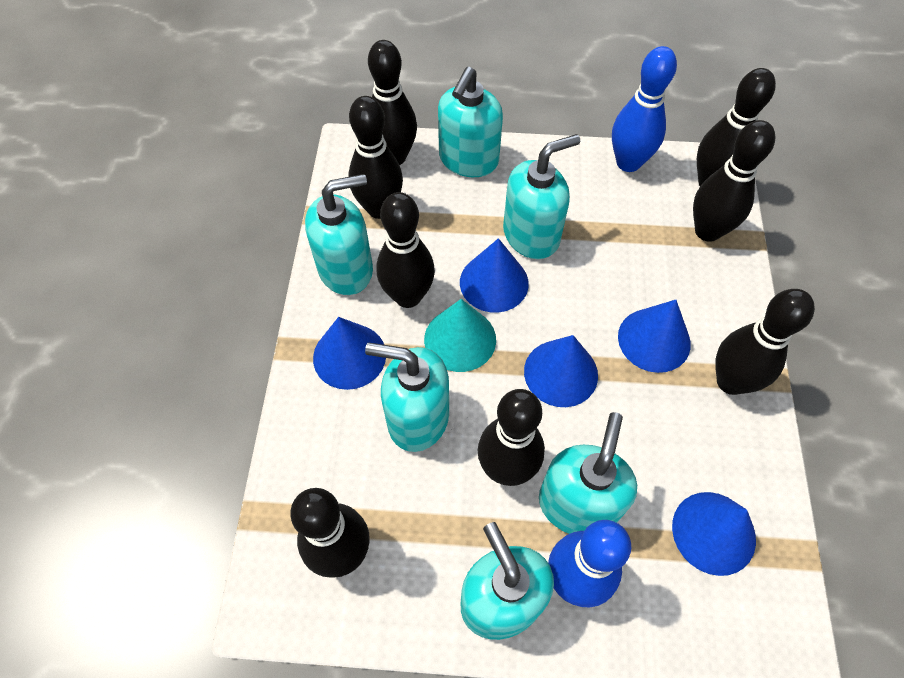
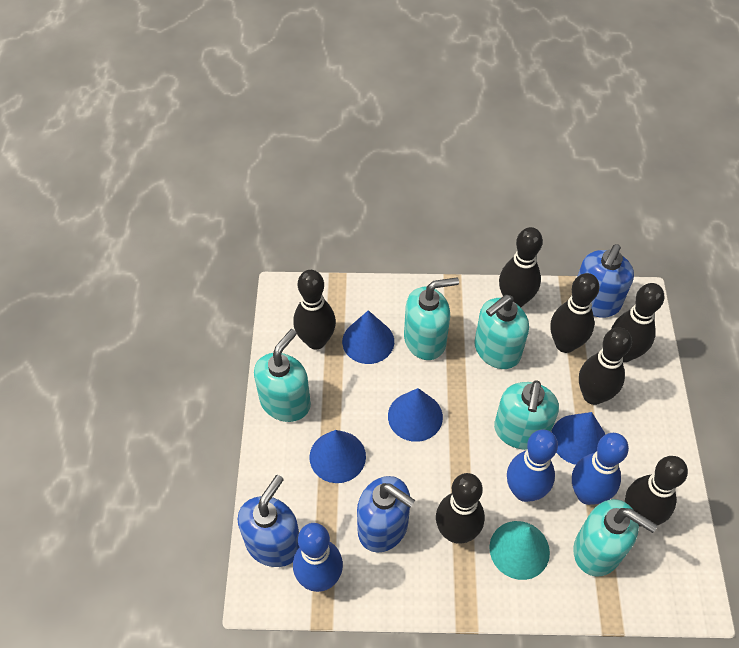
black bowling pin: 8 -> 7
blue bowling pin: 2 -> 3
blue cone: 5 -> 4
blue soap dispenser: 0 -> 3
turquoise soap dispenser: 6 -> 5

